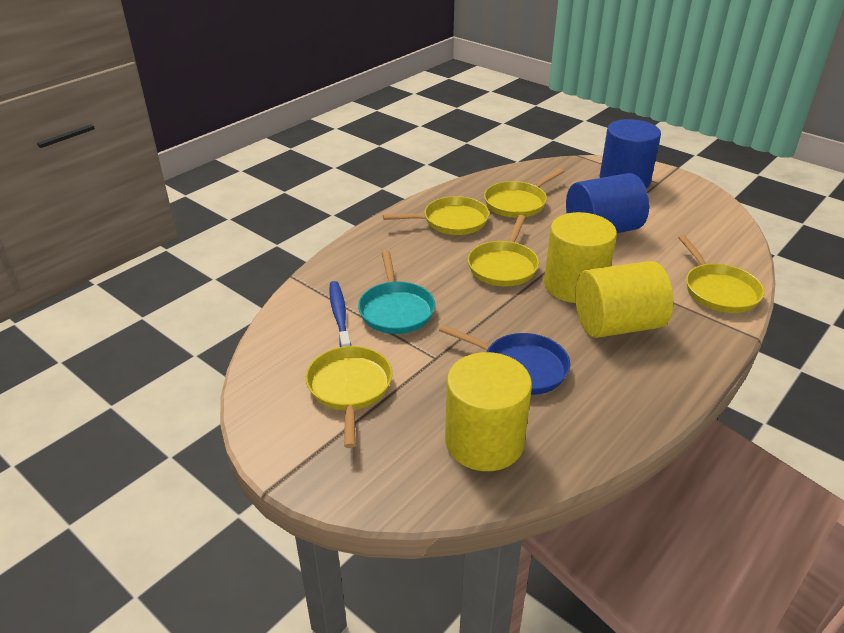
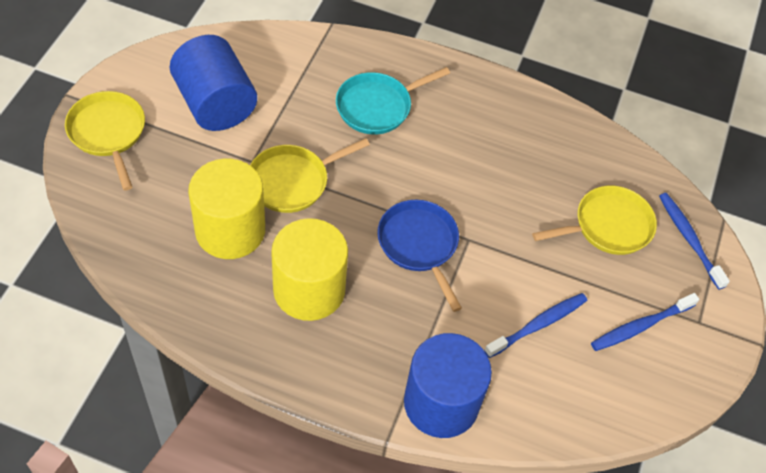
blue toothbrush: 1 -> 3
yellow cylinder: 3 -> 2
yellow pan: 5 -> 3

